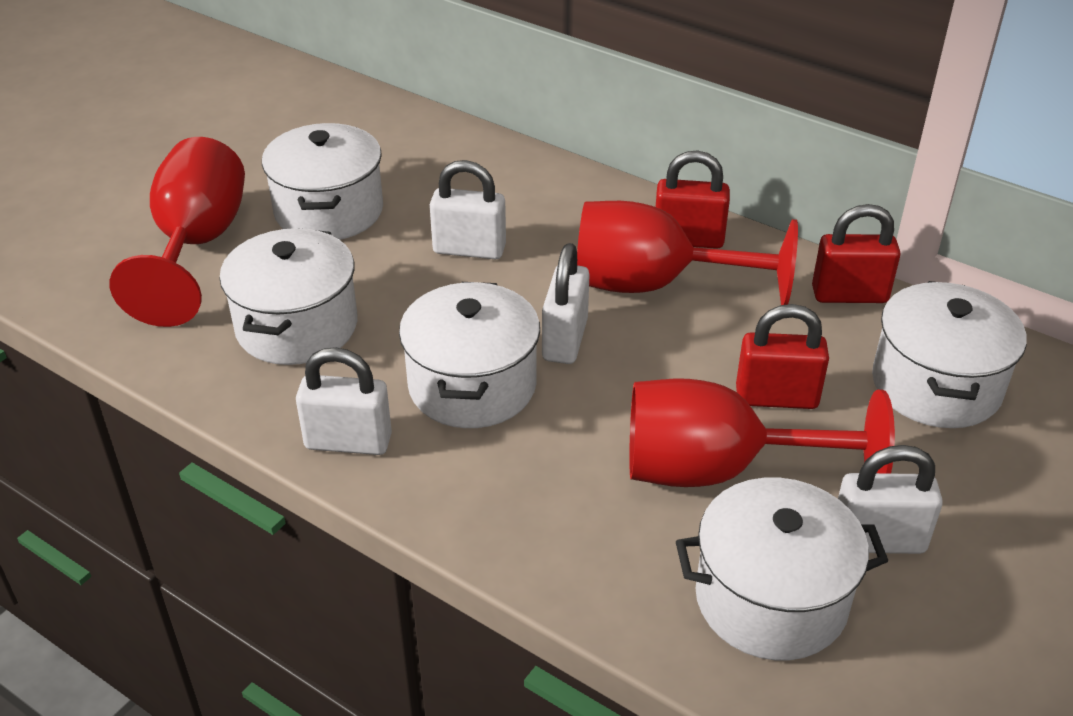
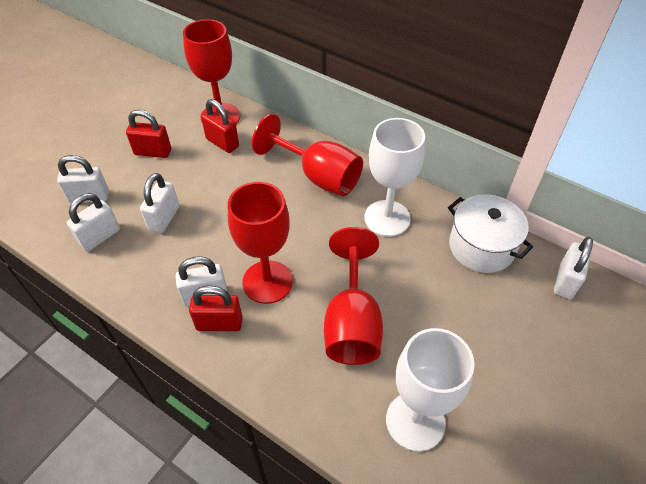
red goblet: 3 -> 4
white goblet: 0 -> 2
white padlock: 4 -> 5
white pot: 5 -> 1

